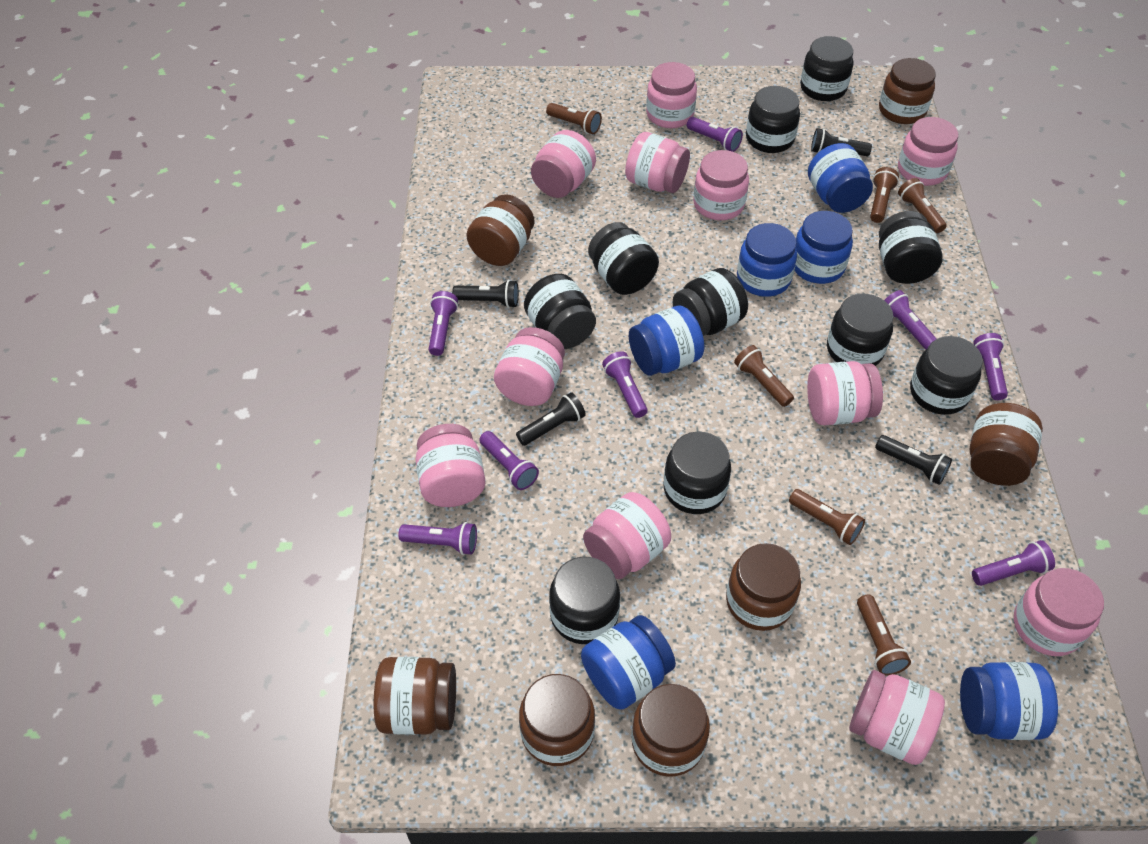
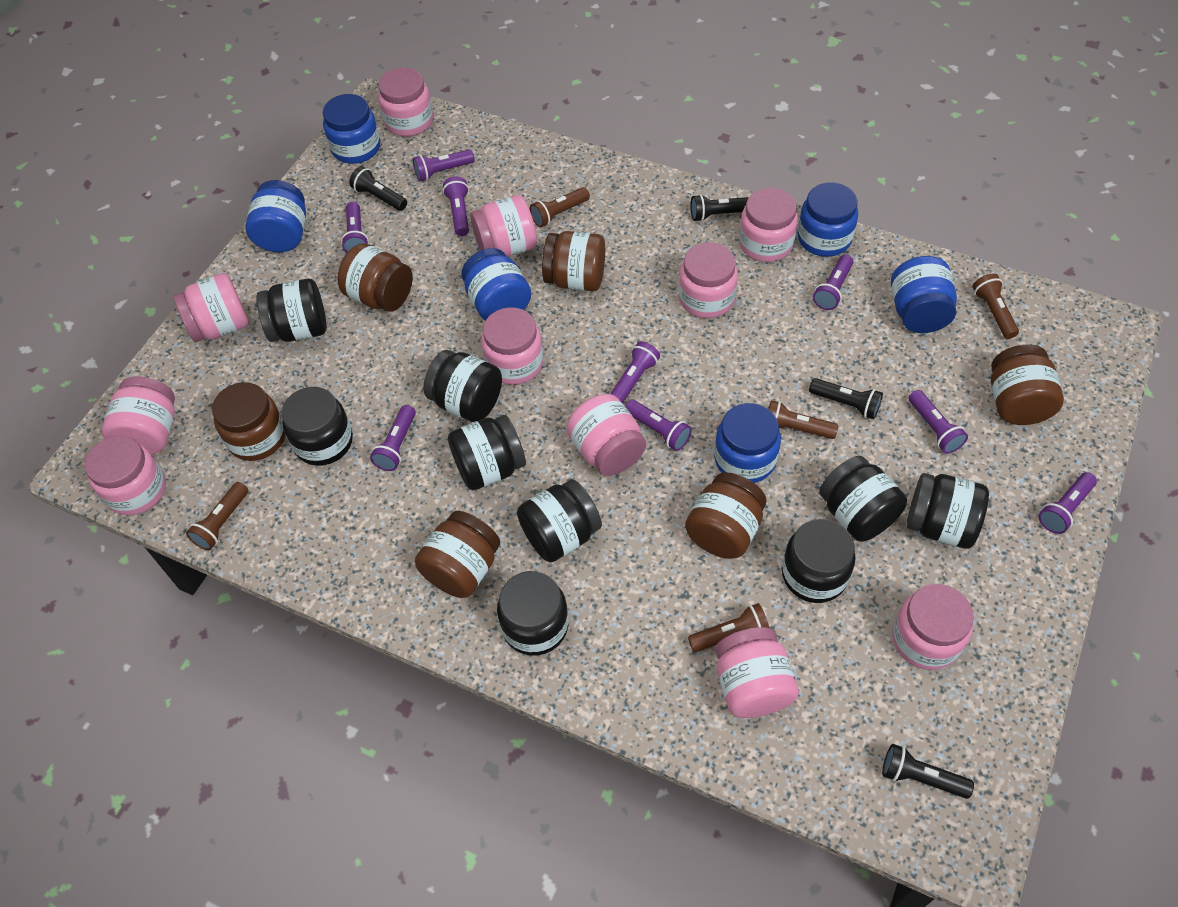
black jar: 10 -> 9
brown flashlight: 6 -> 5
brown jar: 7 -> 6
purple flashlight: 8 -> 9

